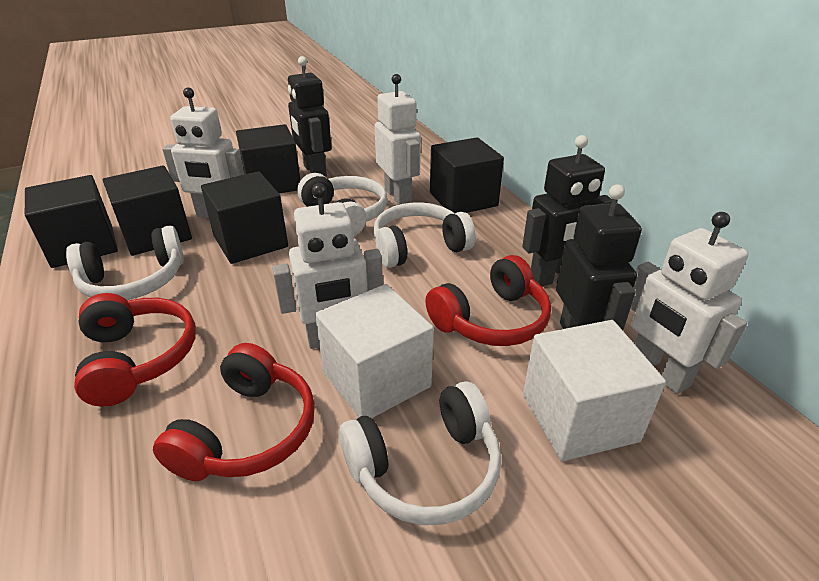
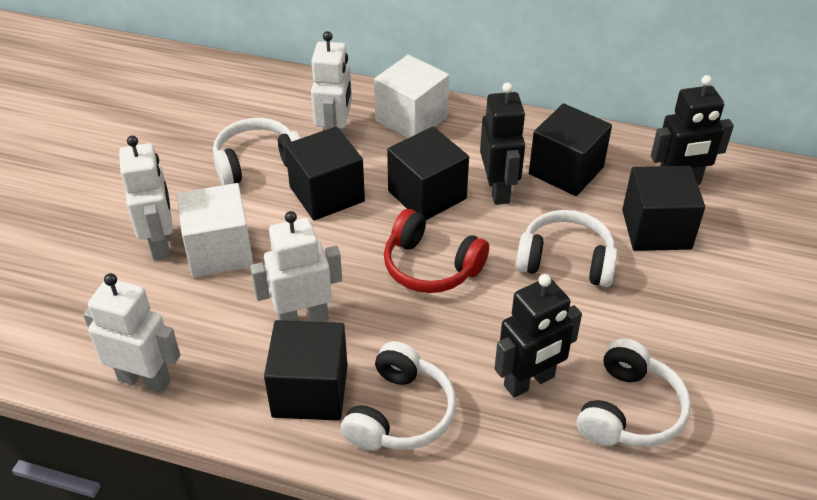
red headphones: 3 -> 1

